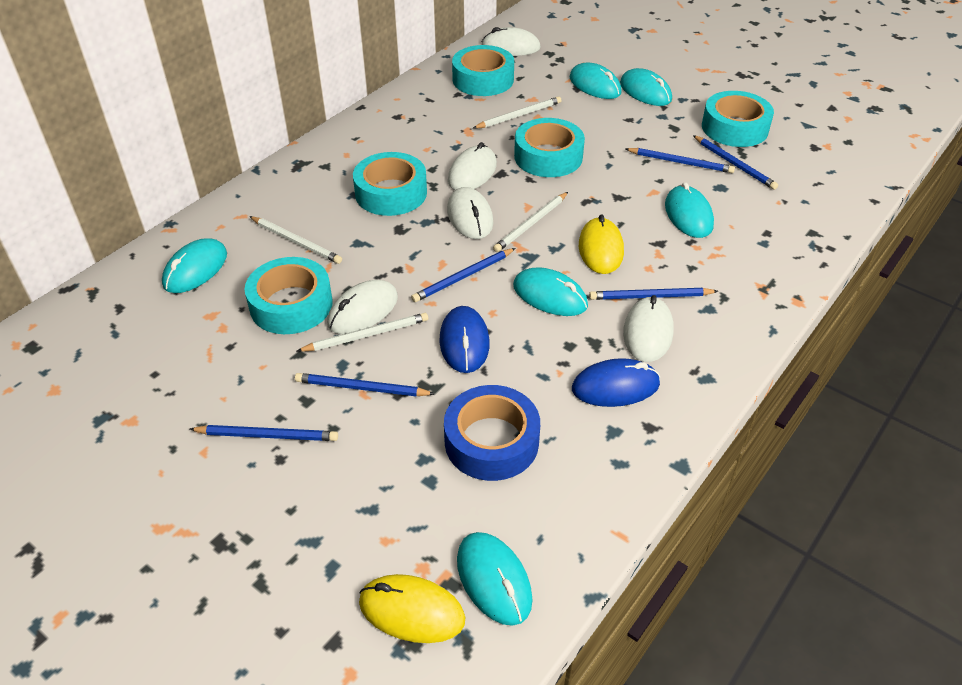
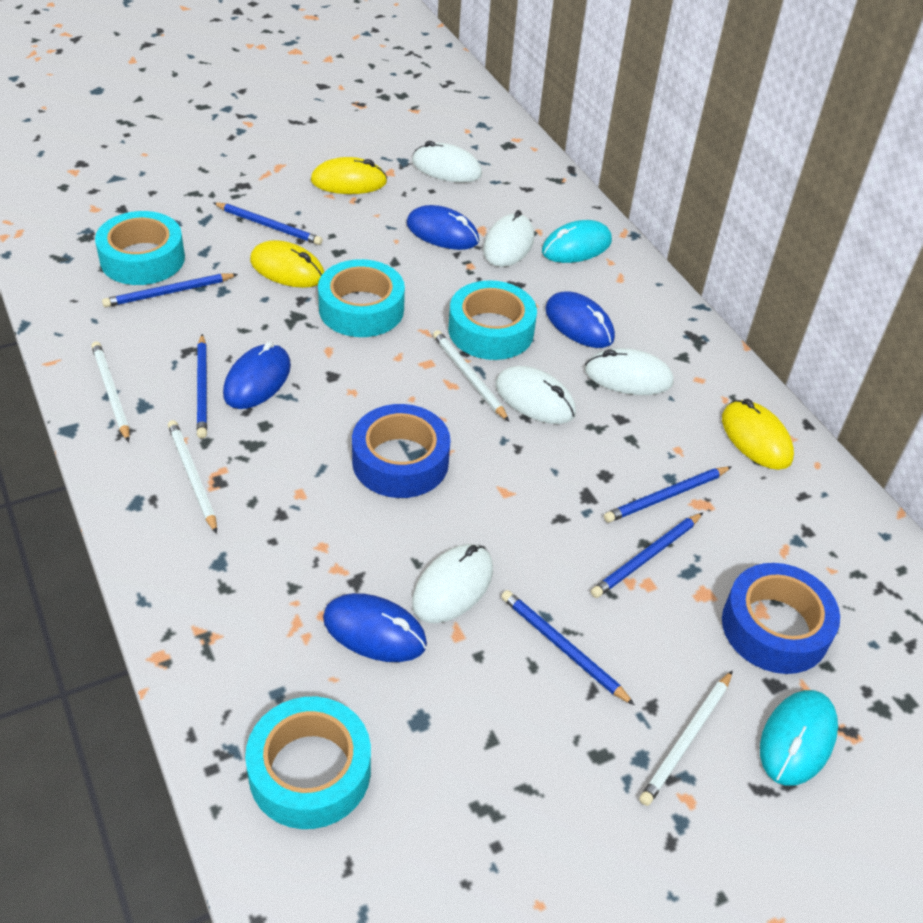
blue mouse: 2 -> 4
blue tape: 1 -> 2
turquoise mouse: 6 -> 2
turquoise tape: 5 -> 4
yellow mouse: 2 -> 3

